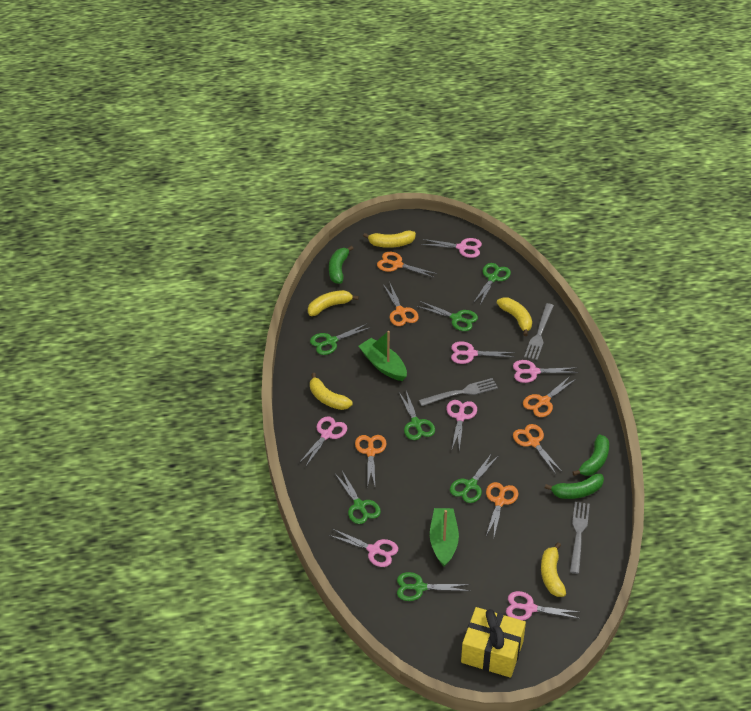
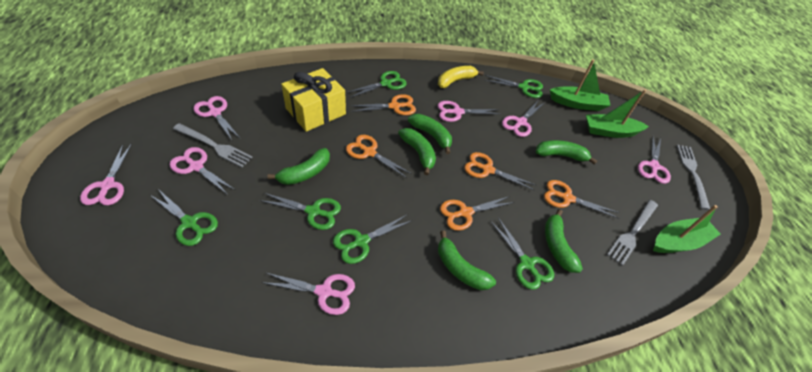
green banana: 3 -> 6
green boat: 2 -> 3
green scissors: 7 -> 6
orange scissors: 6 -> 5
yellow banana: 5 -> 1

